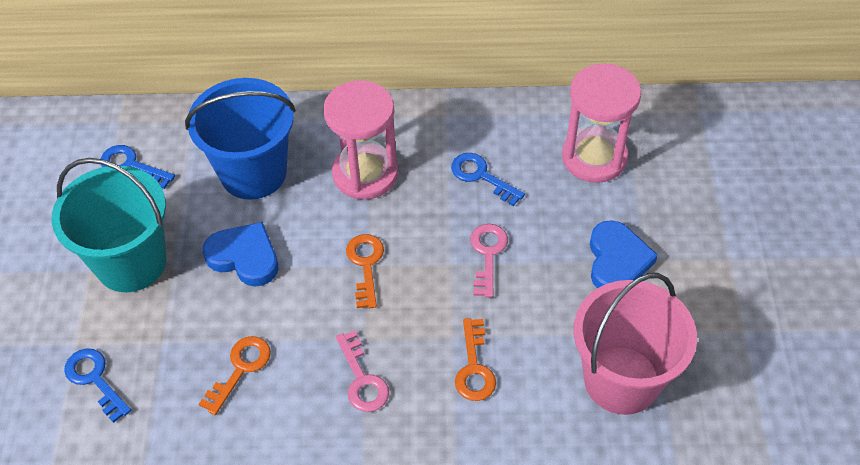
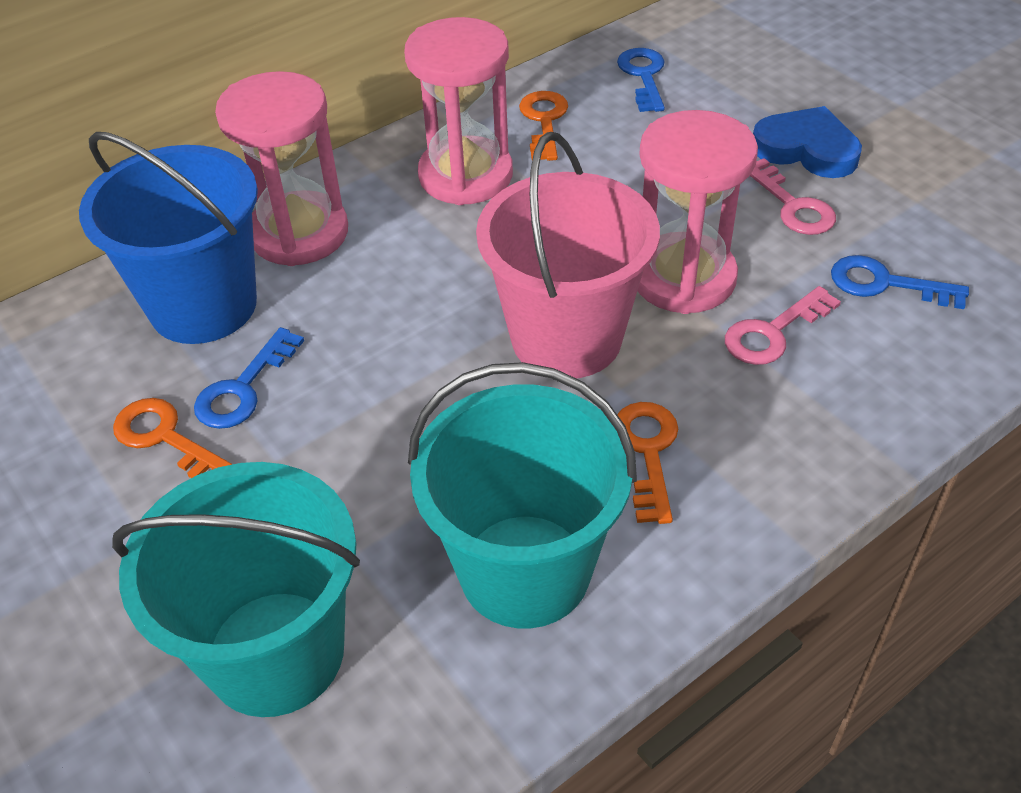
blue heart: 2 -> 1
pink hourglass: 2 -> 3
turquoise bucket: 1 -> 2

